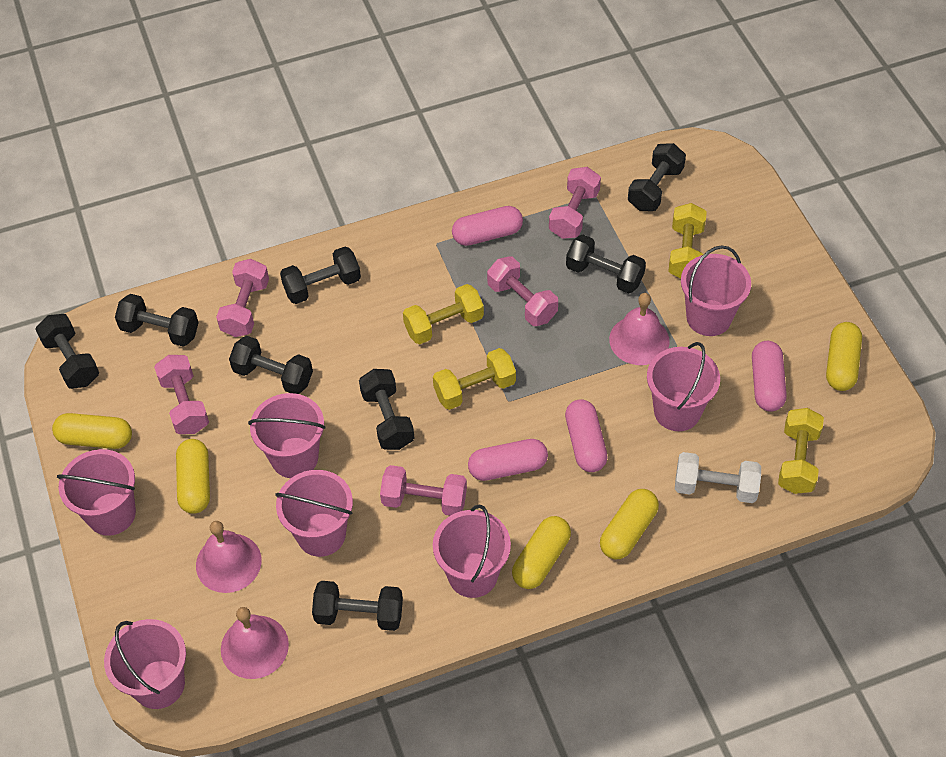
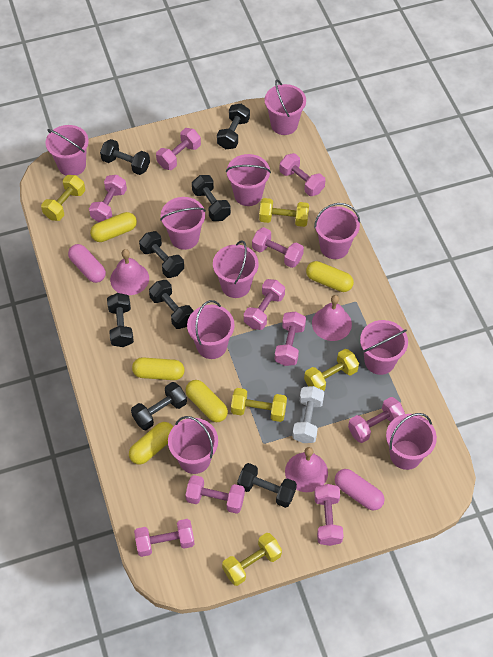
pink bucket: 7 -> 10
pink capsule: 4 -> 2
pink dumbbell: 5 -> 10
yellow dumbbell: 4 -> 5

